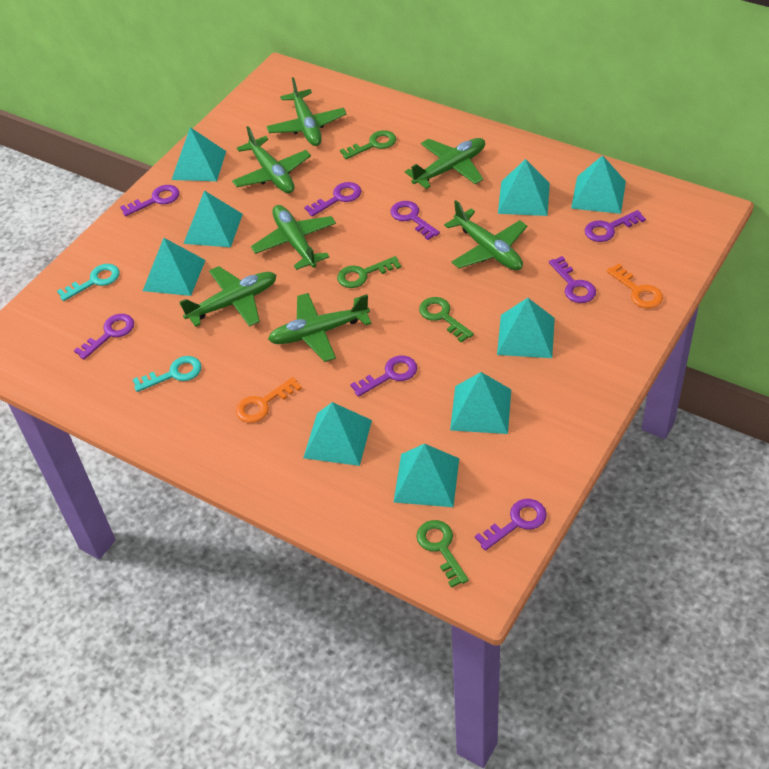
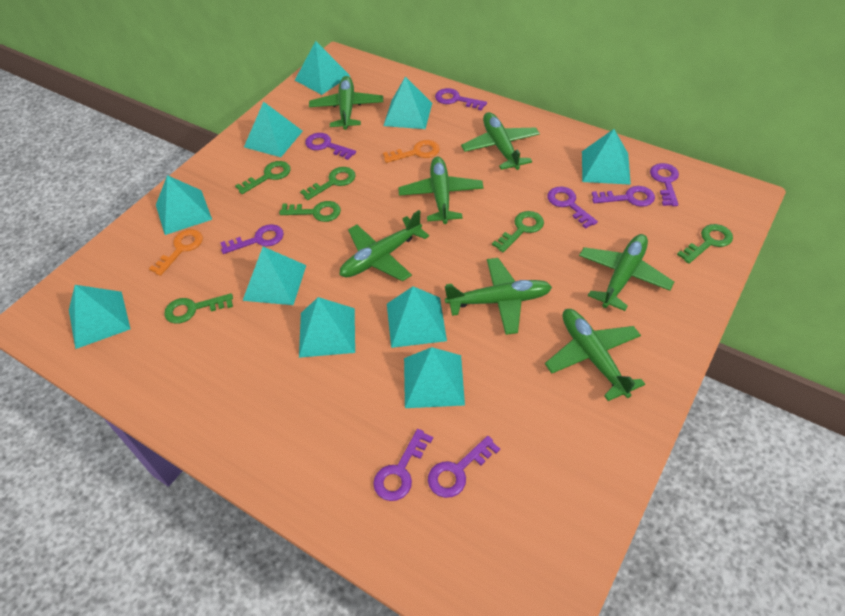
green key: 4 -> 6
turquoise key: 2 -> 0
turquoise pyramid: 9 -> 10

